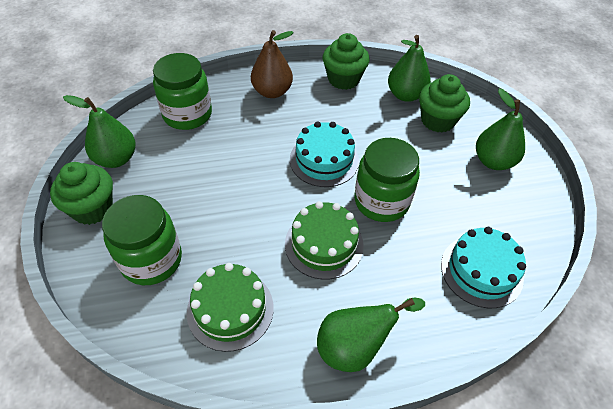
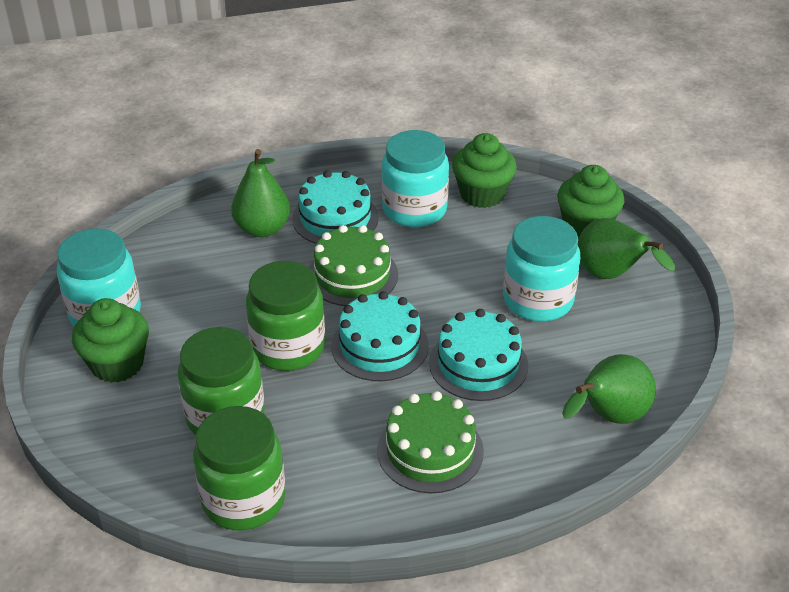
brown pear: 1 -> 0
green pear: 4 -> 3
turquoise cake: 2 -> 3
turquoise jar: 0 -> 3

